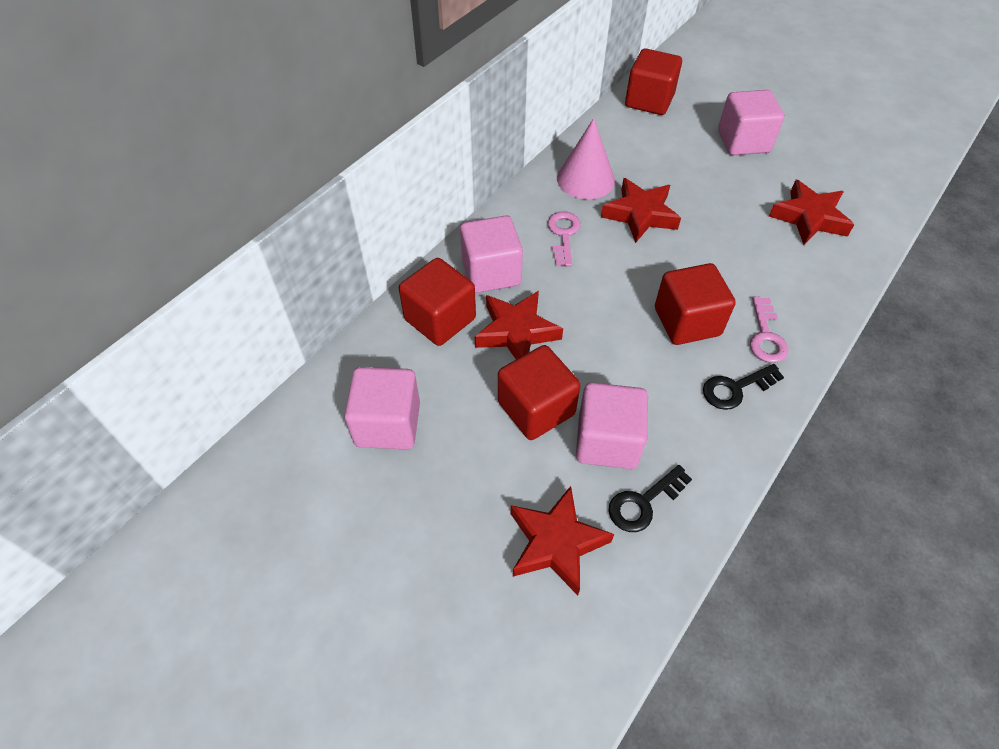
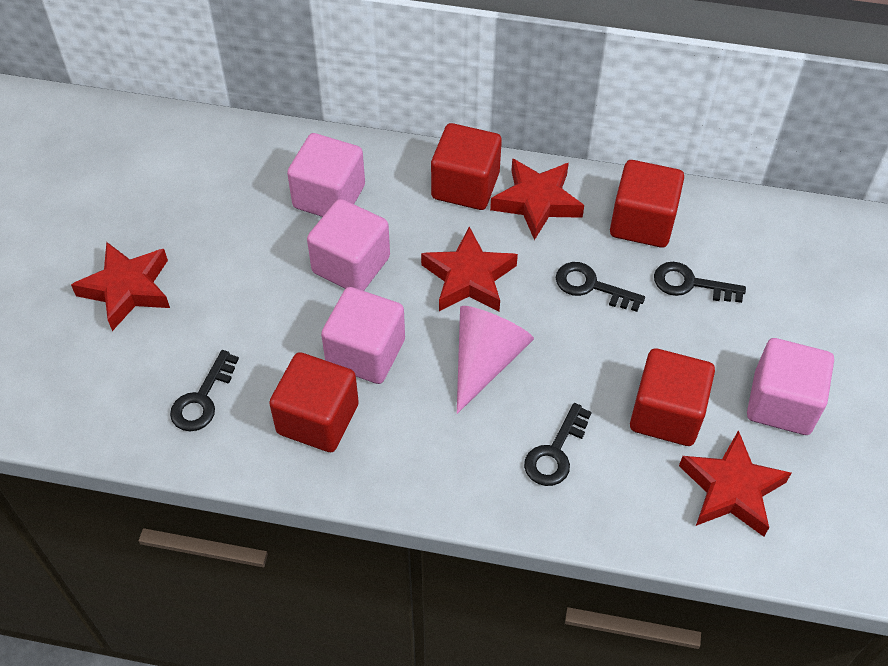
black key: 2 -> 4
pink key: 2 -> 0

